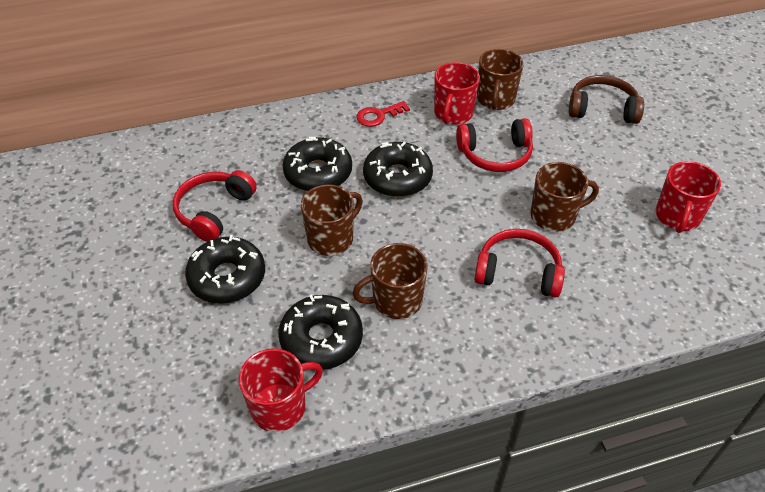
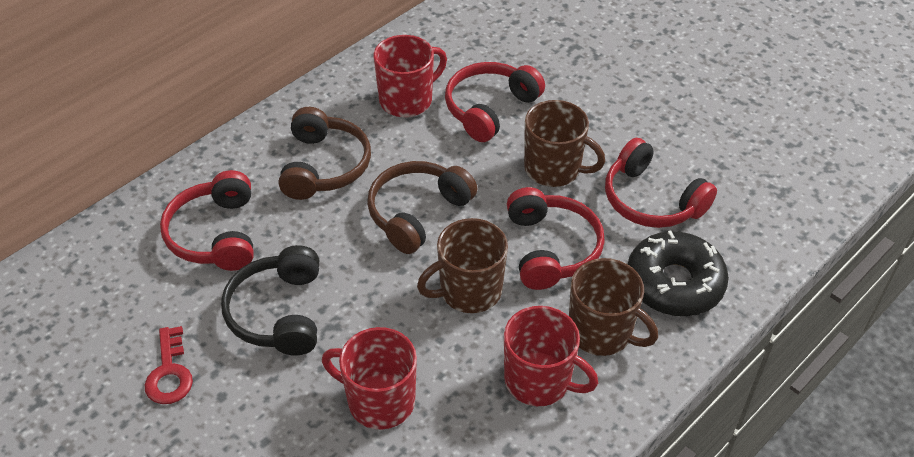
black donut: 4 -> 1
black headphones: 0 -> 1
brown headphones: 1 -> 2
brown mug: 4 -> 3
red headphones: 3 -> 4

